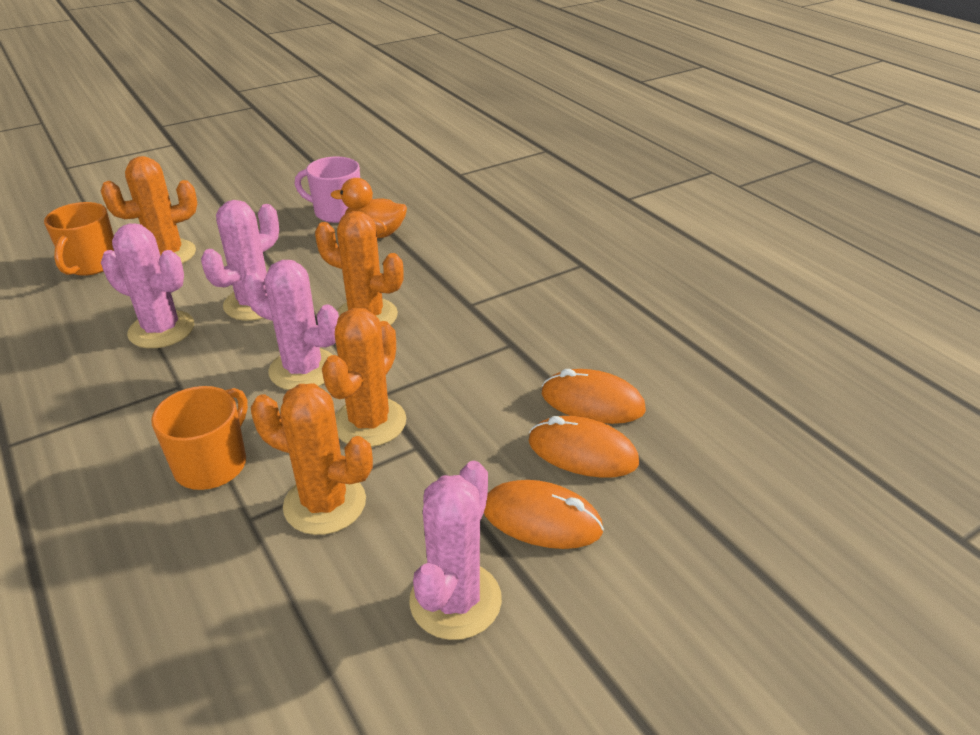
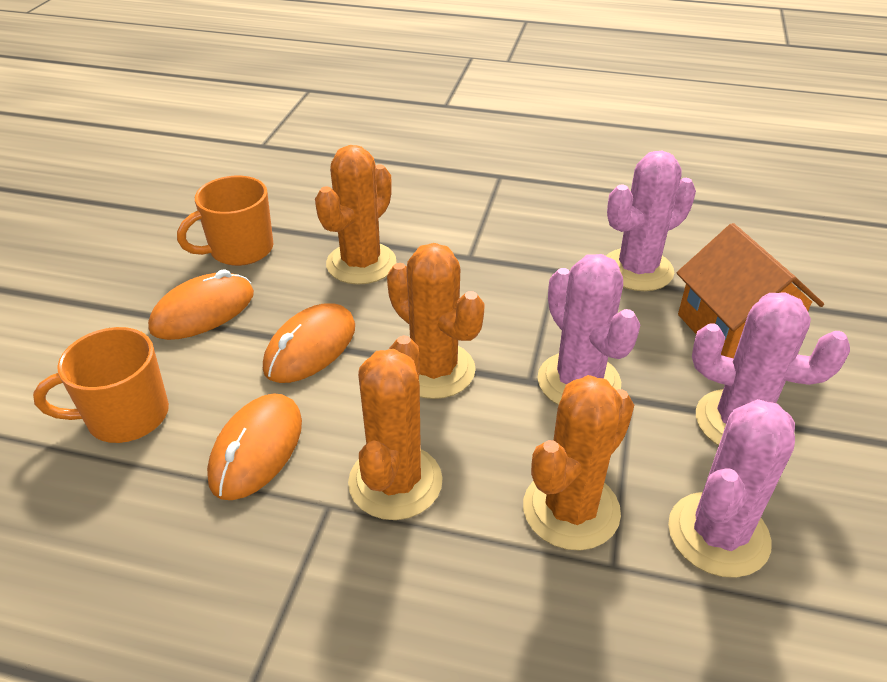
orange duck: 1 -> 0
orange house: 0 -> 1
pink mug: 1 -> 0

